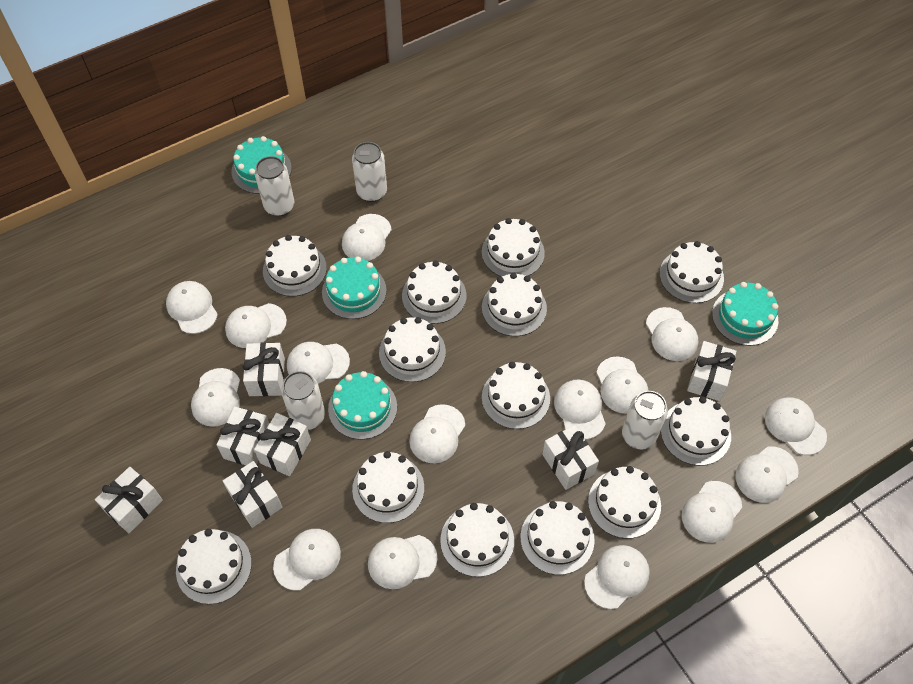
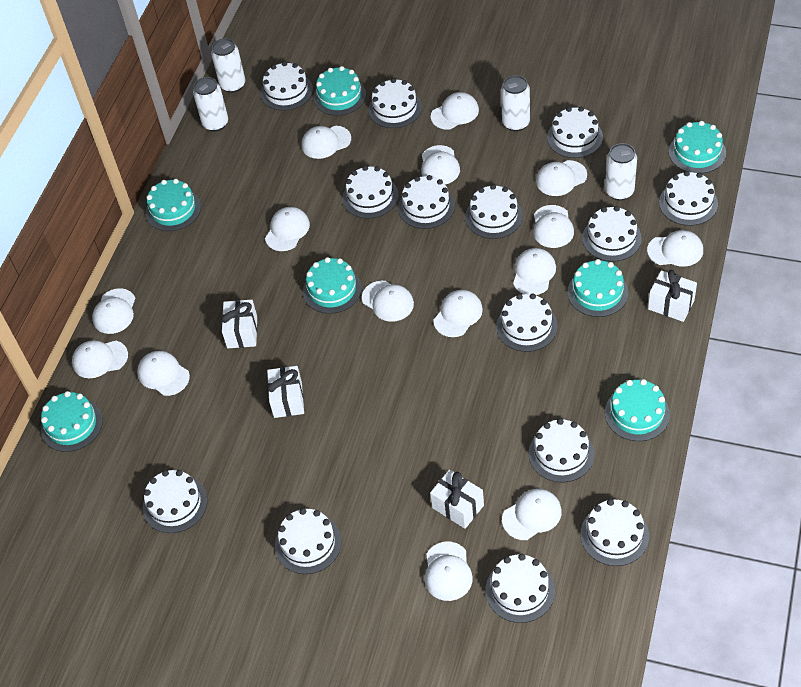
turquoise cake: 4 -> 7
white cake: 13 -> 14
white gift: 7 -> 4

